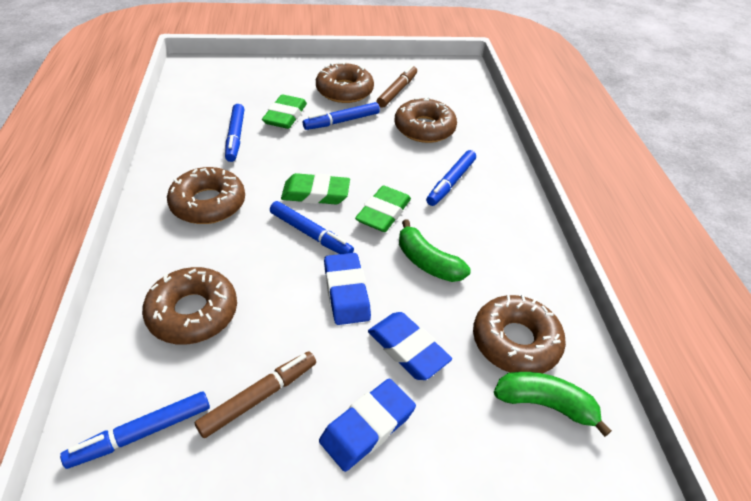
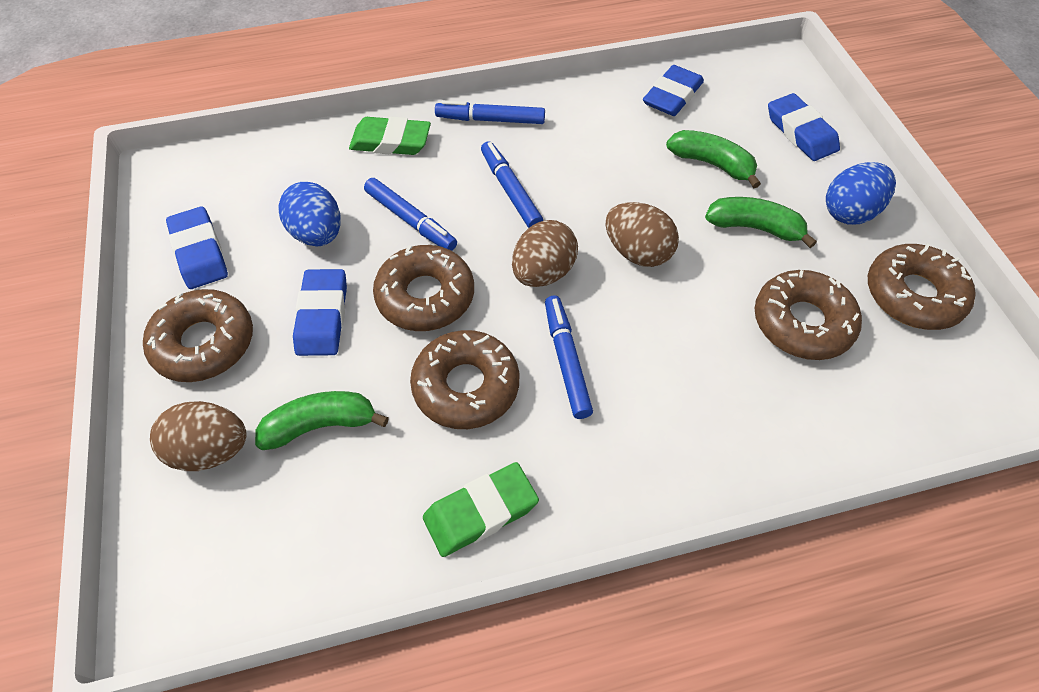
blue egg: 0 -> 2
blue eraser: 3 -> 4
blue marker: 5 -> 4
brown egg: 0 -> 3
brown marker: 2 -> 0
green banana: 2 -> 3
green eraser: 3 -> 2

